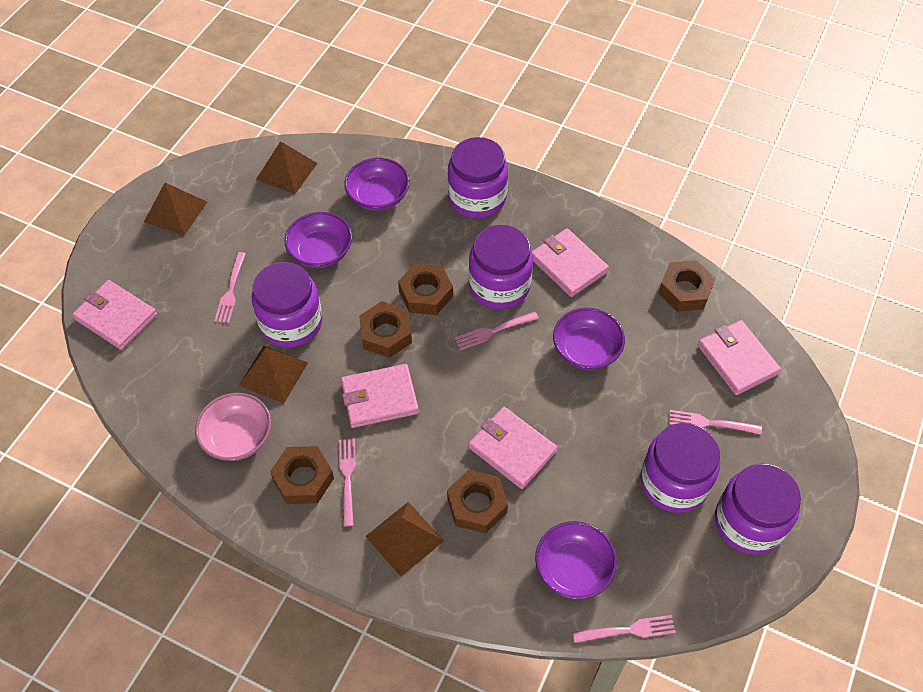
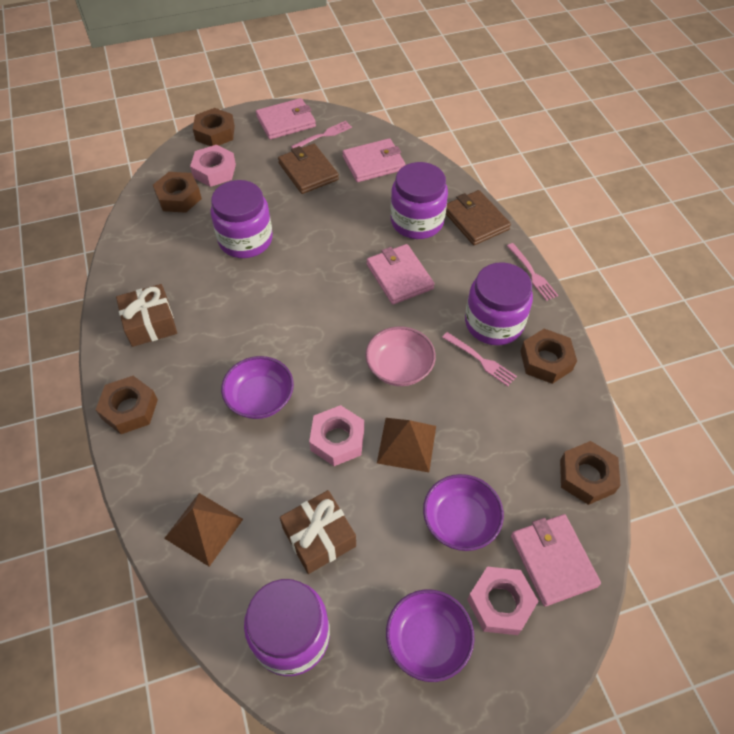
brown gift: 0 -> 2
brown pyramid: 4 -> 2
brown wallet: 0 -> 2
pink fork: 5 -> 3
pink nut: 0 -> 3
pink wallet: 5 -> 4
purple bowl: 4 -> 3
purple jar: 5 -> 4

